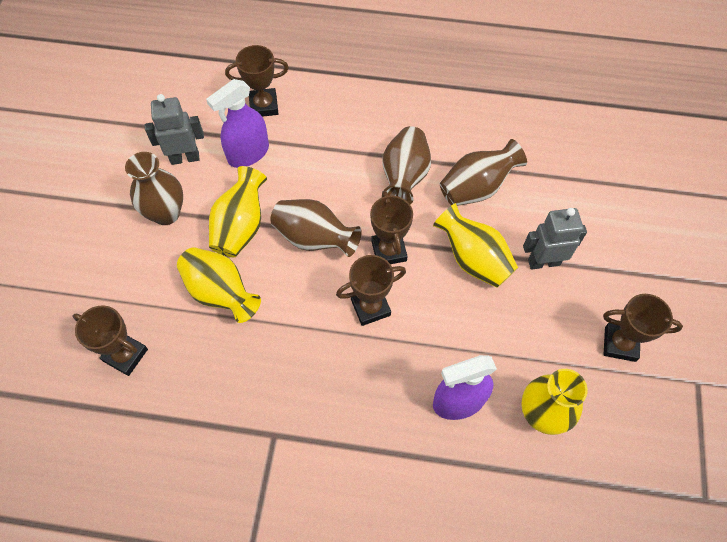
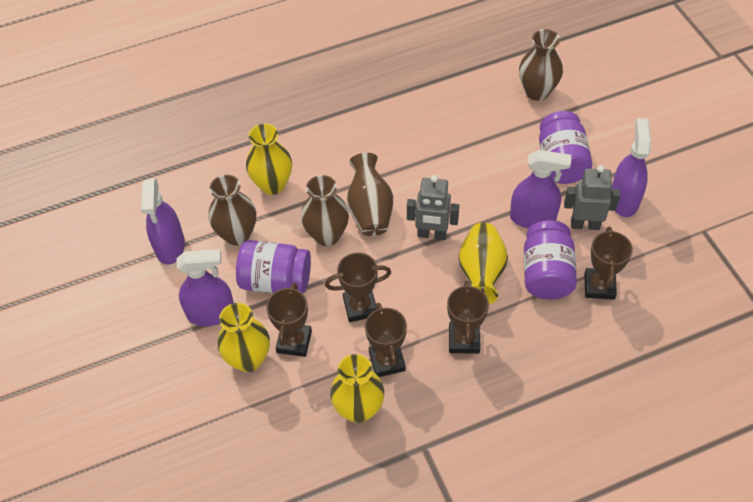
purple jar: 0 -> 3
purple spray bottle: 2 -> 4

